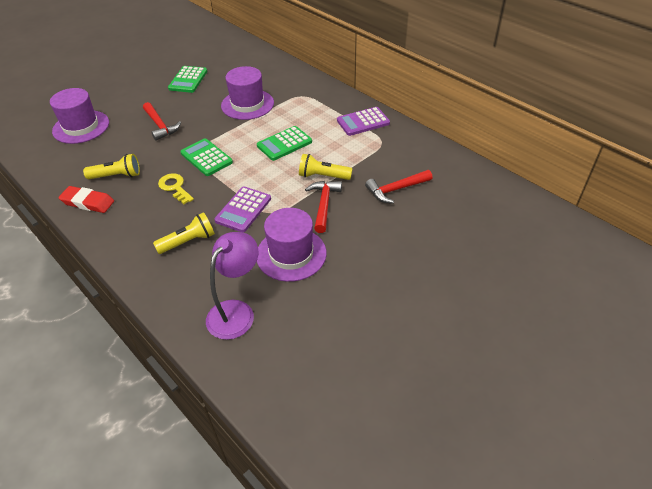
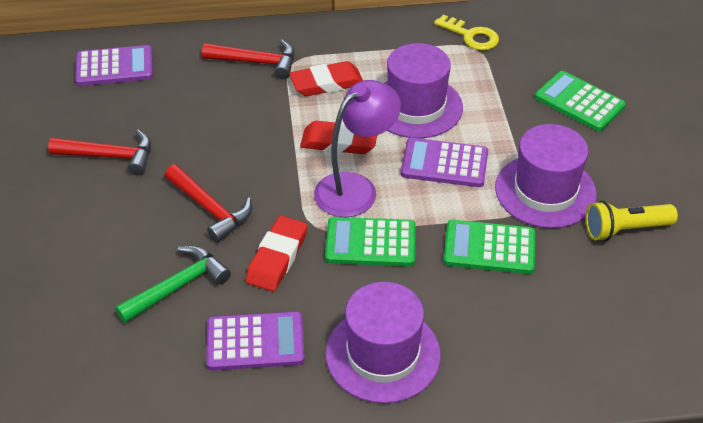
green hammer: 0 -> 1
purple calculator: 2 -> 3
red eraser: 1 -> 3
yellow flashlight: 3 -> 1

